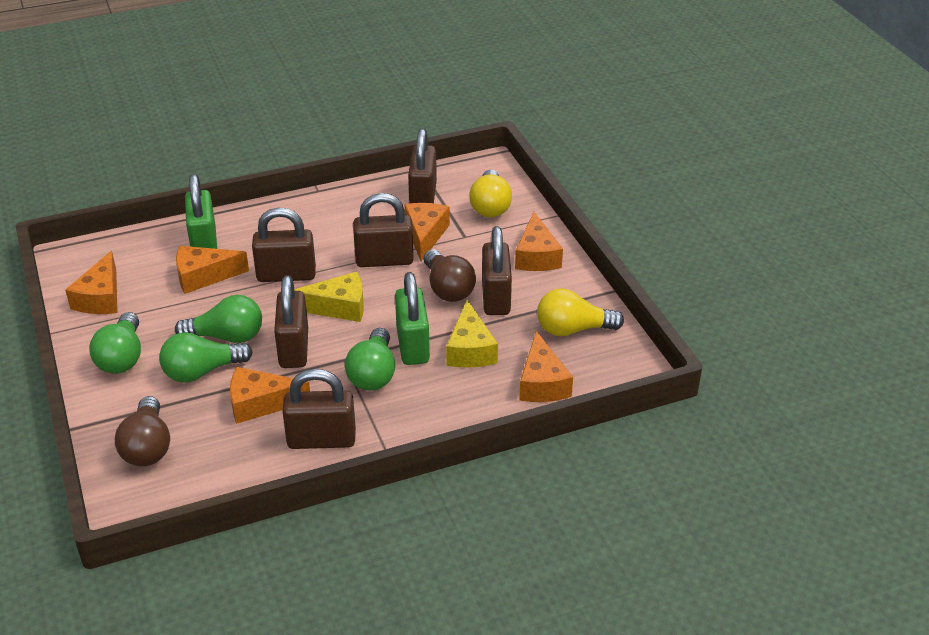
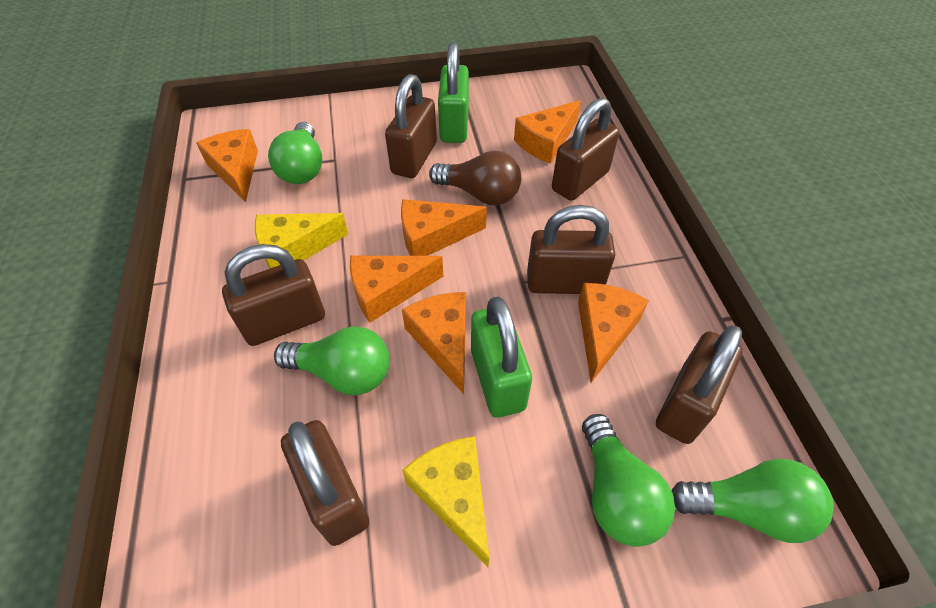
brown light bulb: 2 -> 1
yellow light bulb: 2 -> 0

